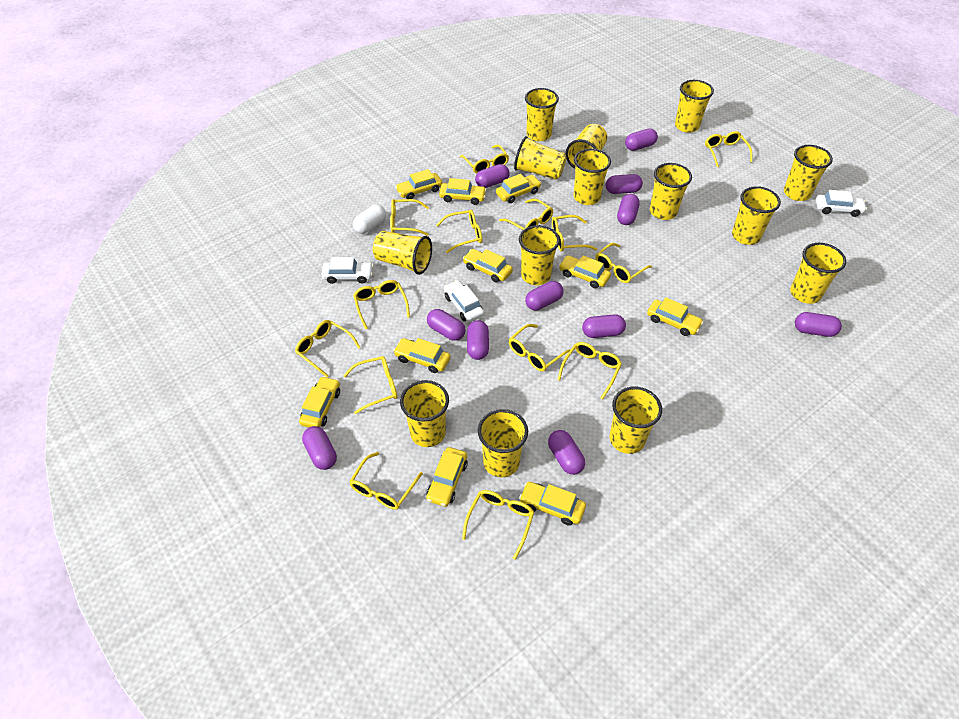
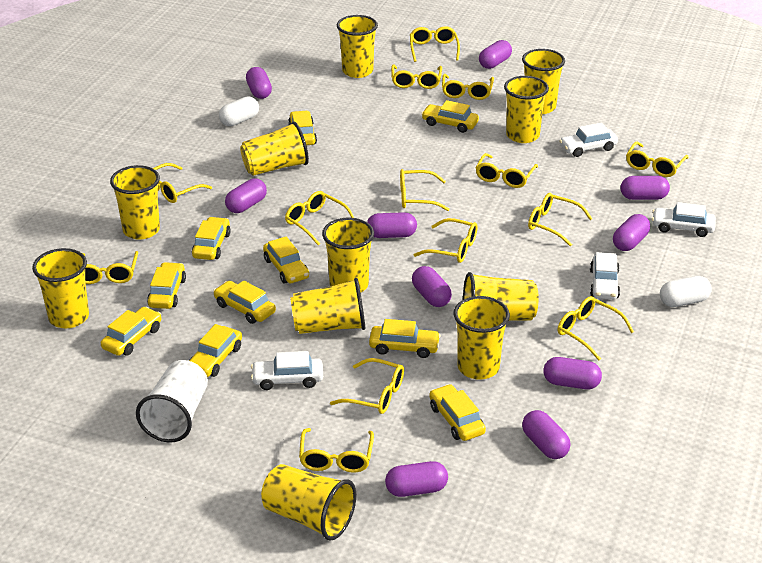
purple capsule: 11 -> 10
white capsule: 1 -> 2
white car: 3 -> 4
white cup: 0 -> 1
yellow cup: 14 -> 11

